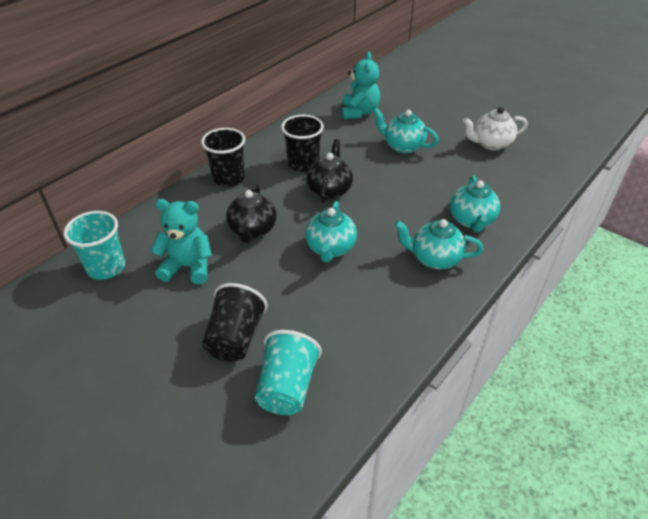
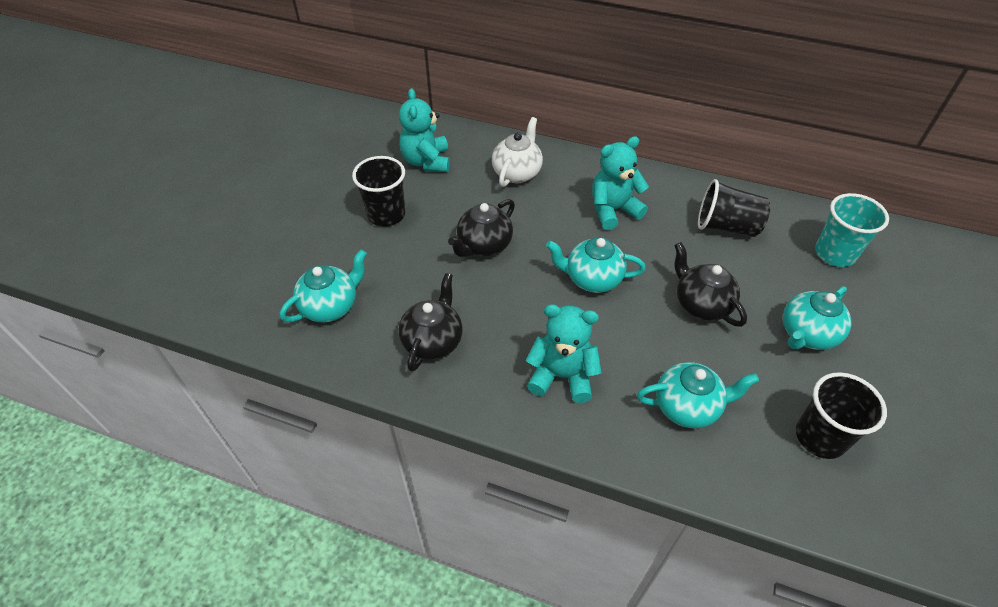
black teapot: 2 -> 3
turquoise cup: 2 -> 1
turquoise teddy bear: 2 -> 3

